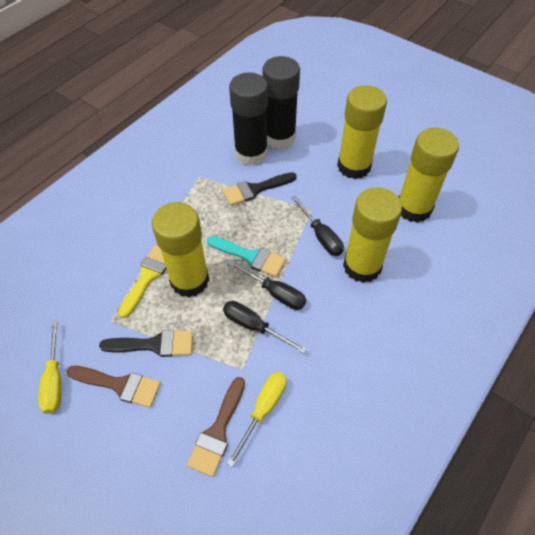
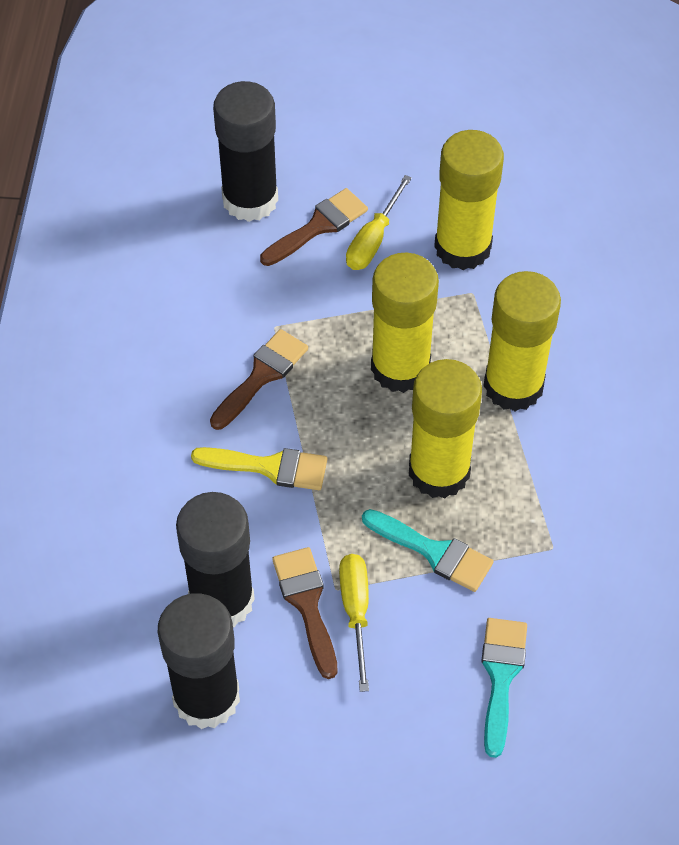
black brush: 2 -> 0
black glue stick: 2 -> 3
black screwdriver: 3 -> 0
brown brush: 2 -> 3
turquoise brush: 1 -> 2

